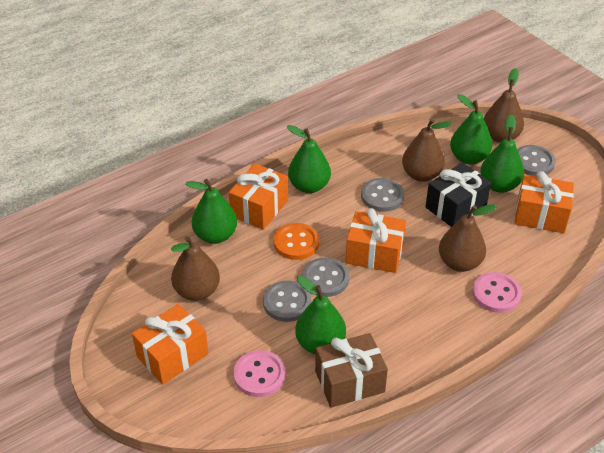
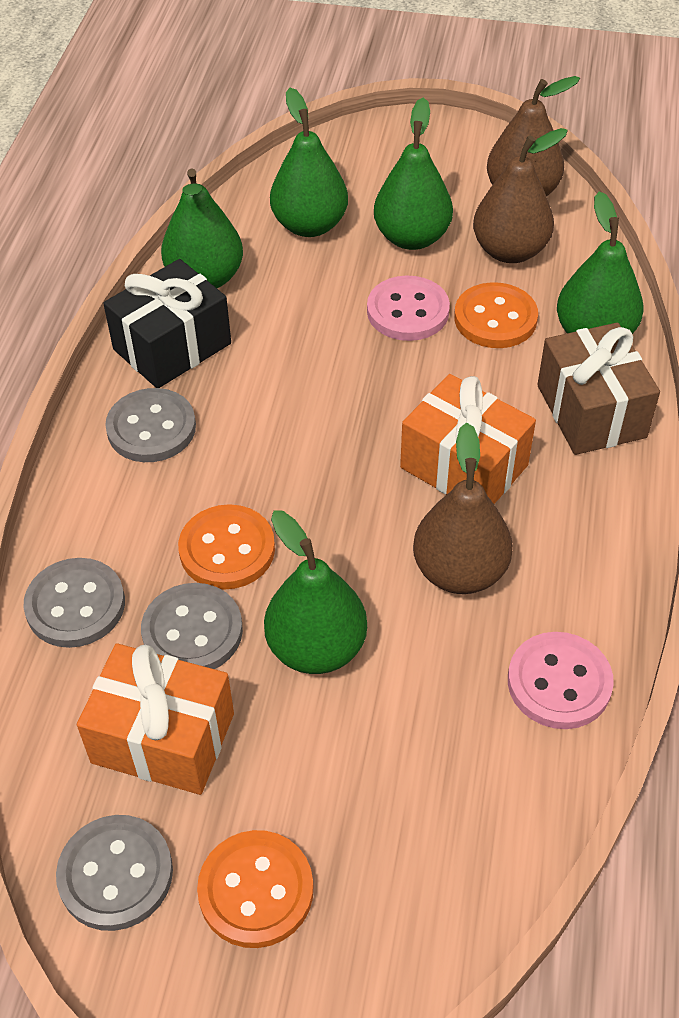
brown pear: 4 -> 3
orange button: 1 -> 3
orange gift: 4 -> 2

